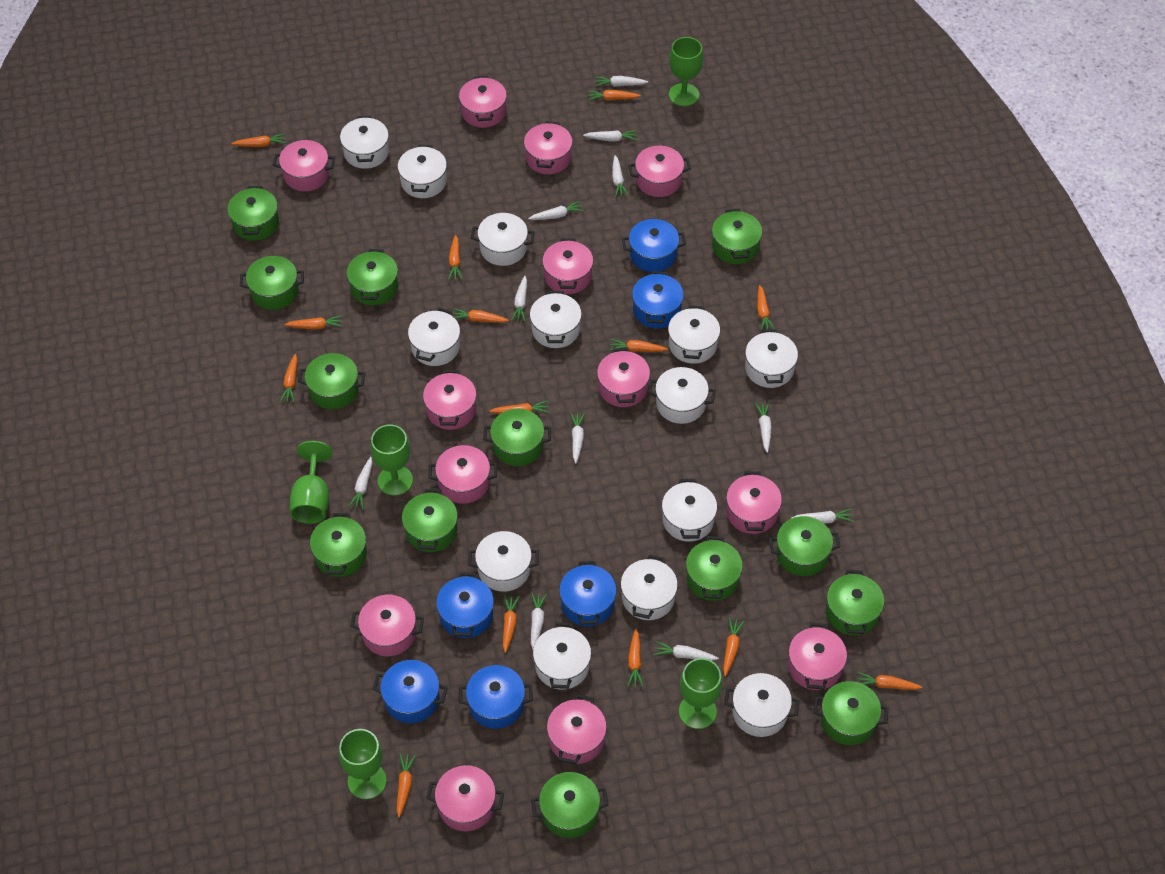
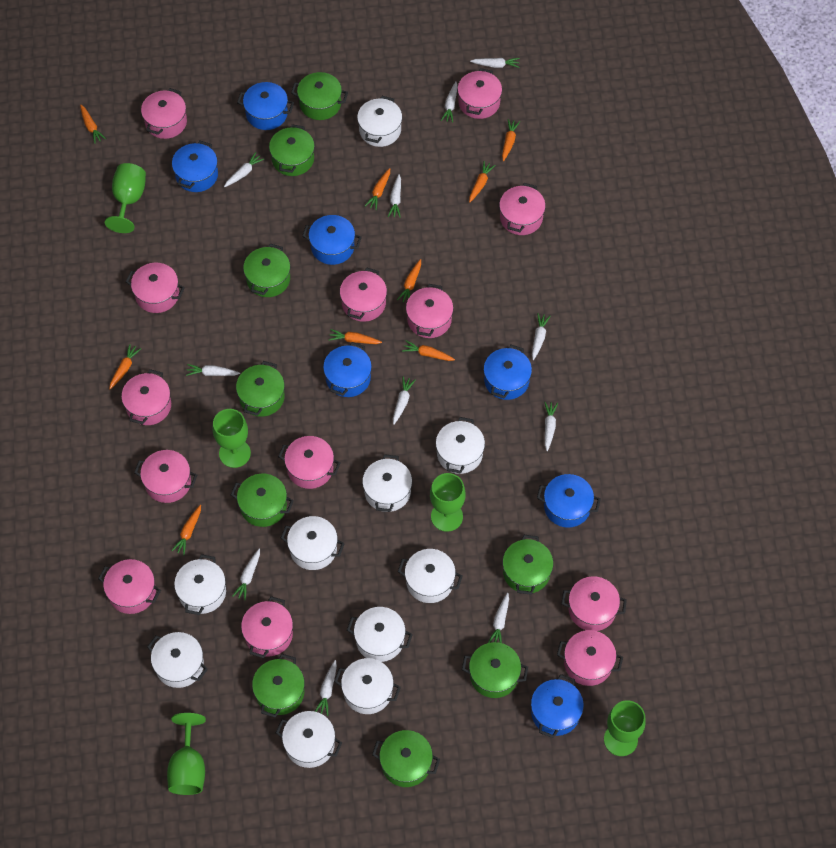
blue pot: 6 -> 7
green pot: 13 -> 9
orange carrot: 14 -> 9
white pot: 13 -> 10

